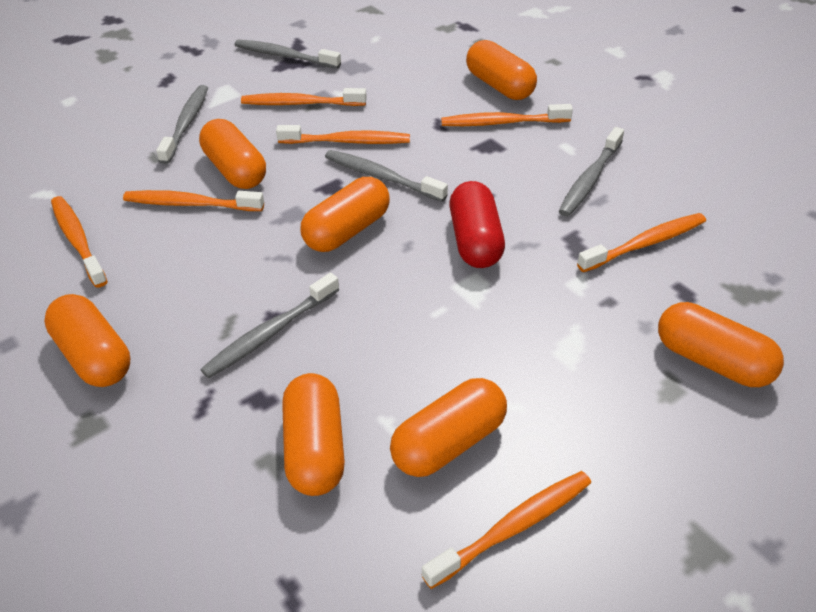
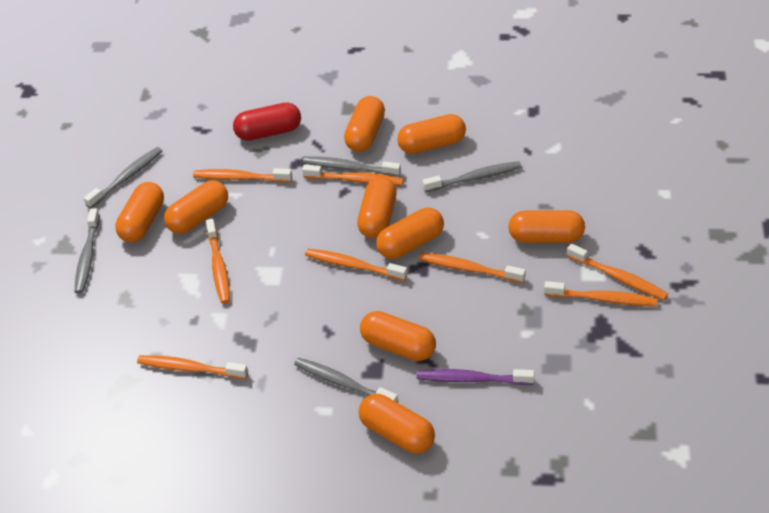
orange capsule: 7 -> 9
orange toothbrush: 7 -> 8
purple toothbrush: 0 -> 1

